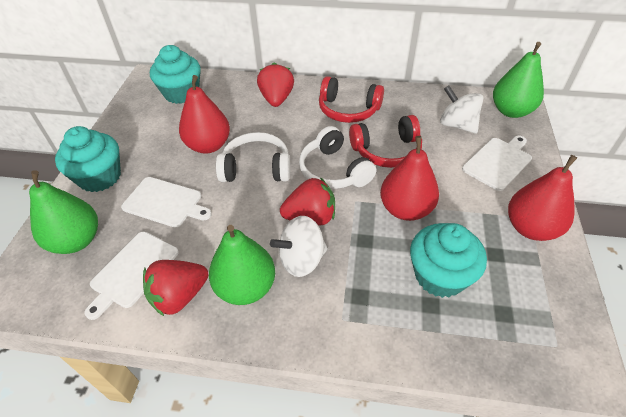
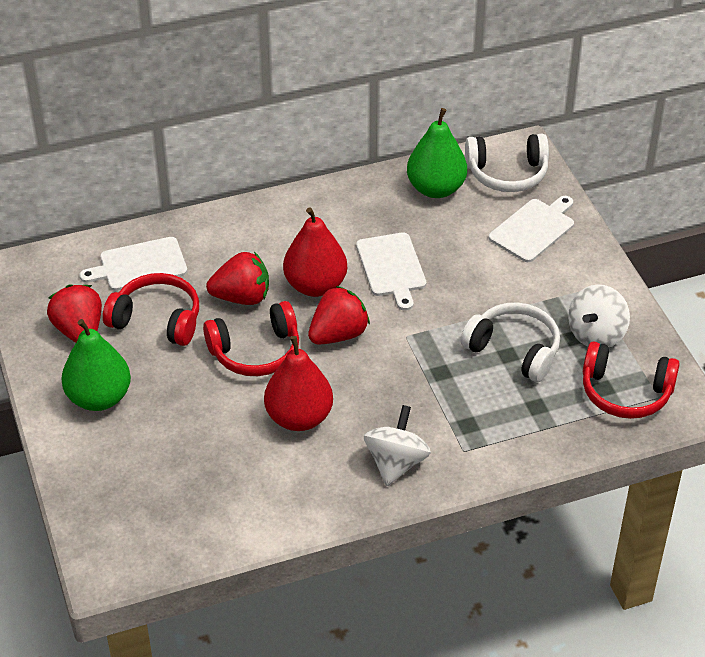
green pear: 3 -> 2
red headphones: 2 -> 3
red pear: 3 -> 2
turquoise cupcake: 3 -> 0

